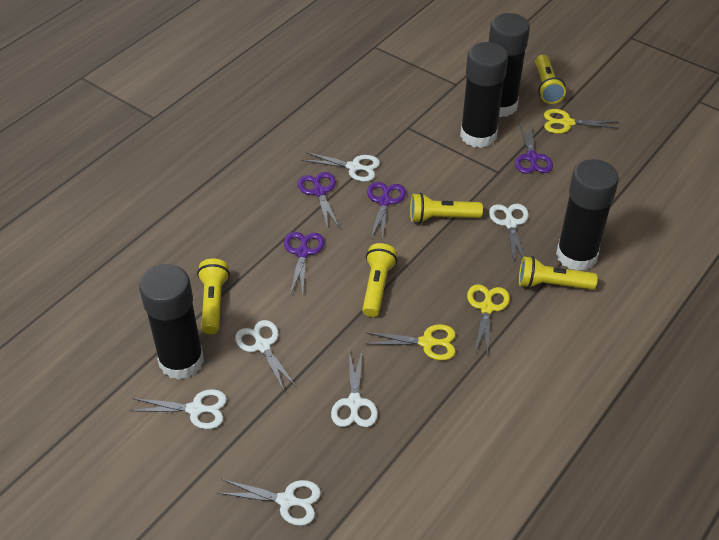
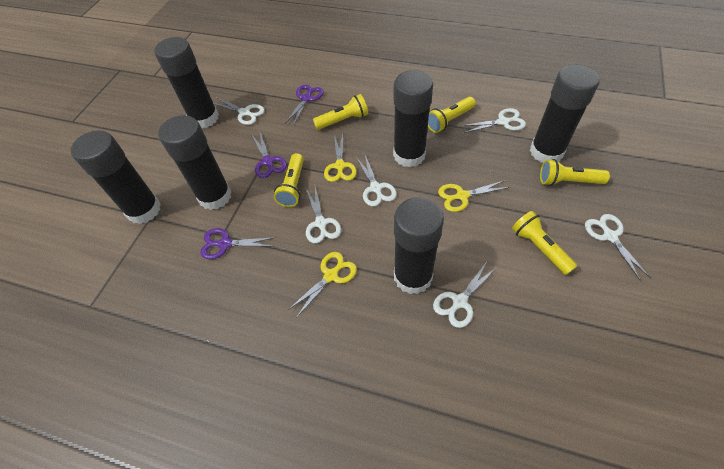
black glue stick: 4 -> 6
purple scissors: 4 -> 3

